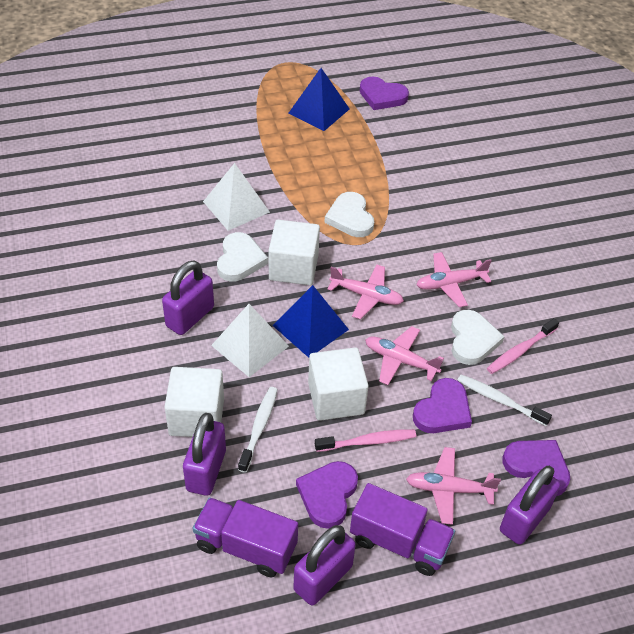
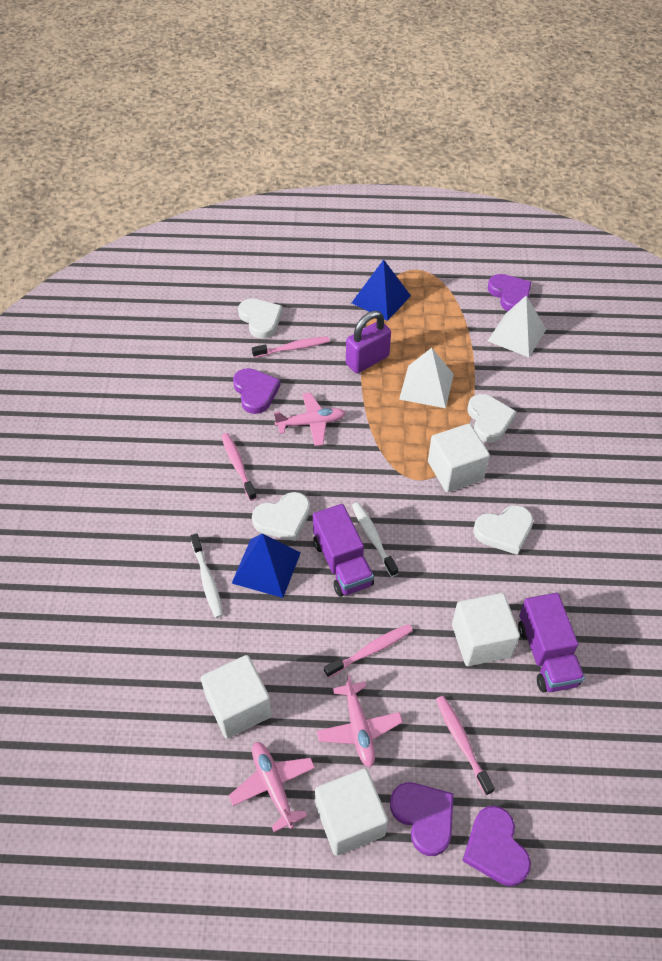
pink plane: 4 -> 3
pink toothbrush: 2 -> 4
purple padlock: 4 -> 1
white cube: 3 -> 4
white heart: 3 -> 4

